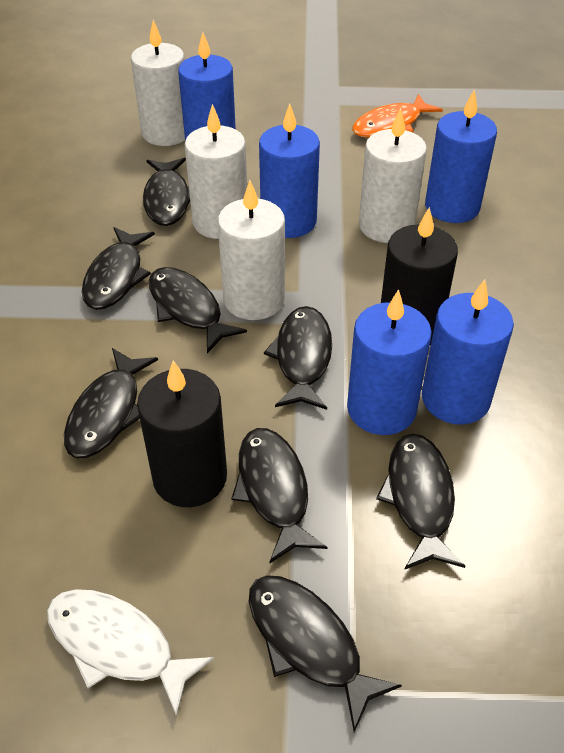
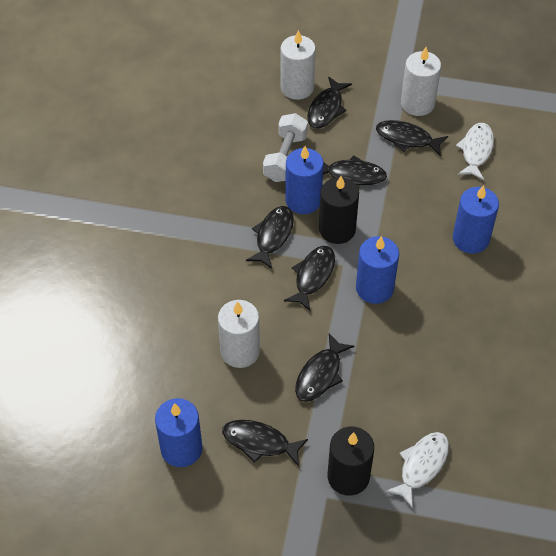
black fish: 8 -> 7
blue candle: 5 -> 4
orange fish: 1 -> 0
white candle: 4 -> 3
white dumbbell: 0 -> 1
white fish: 1 -> 2

